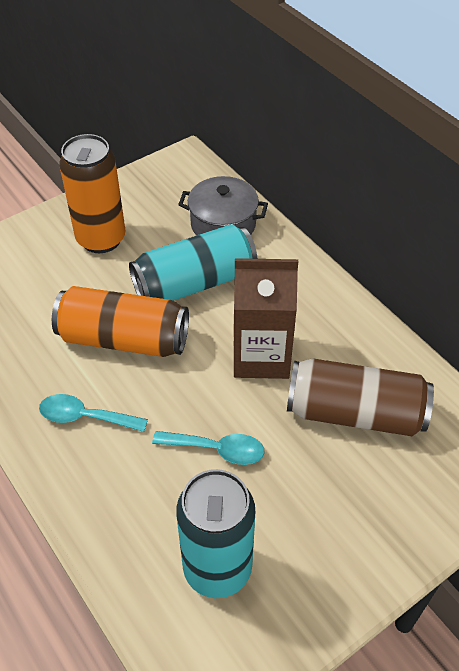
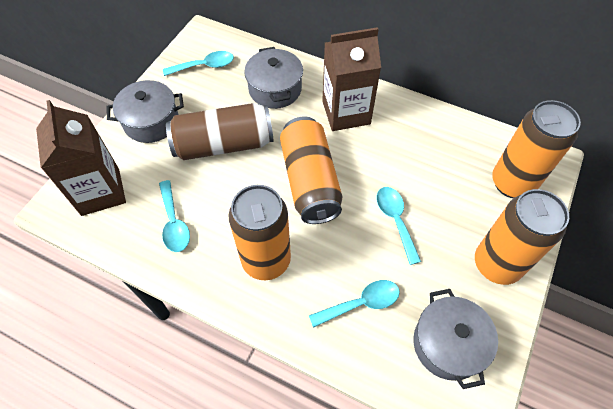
brown carton: 1 -> 2
grey pot: 1 -> 3
orange can: 2 -> 4
turquoise can: 2 -> 0
turquoise spoon: 2 -> 4

